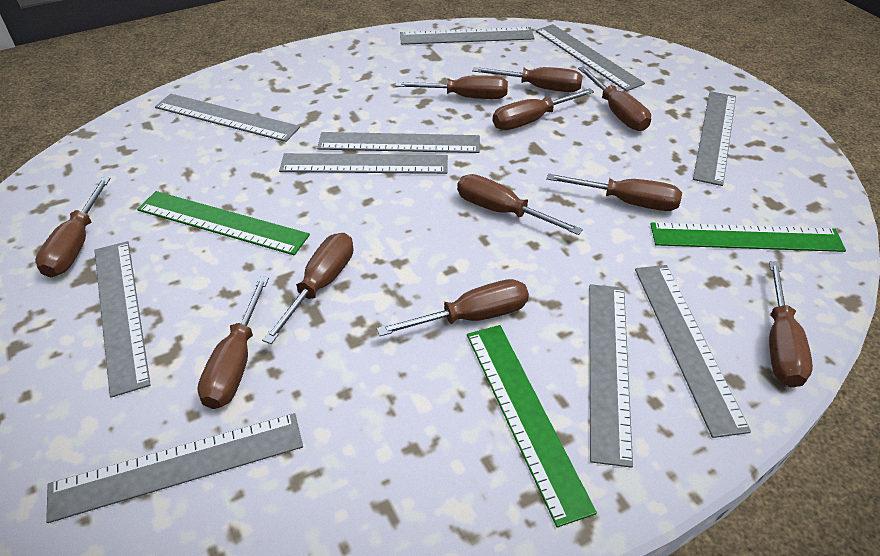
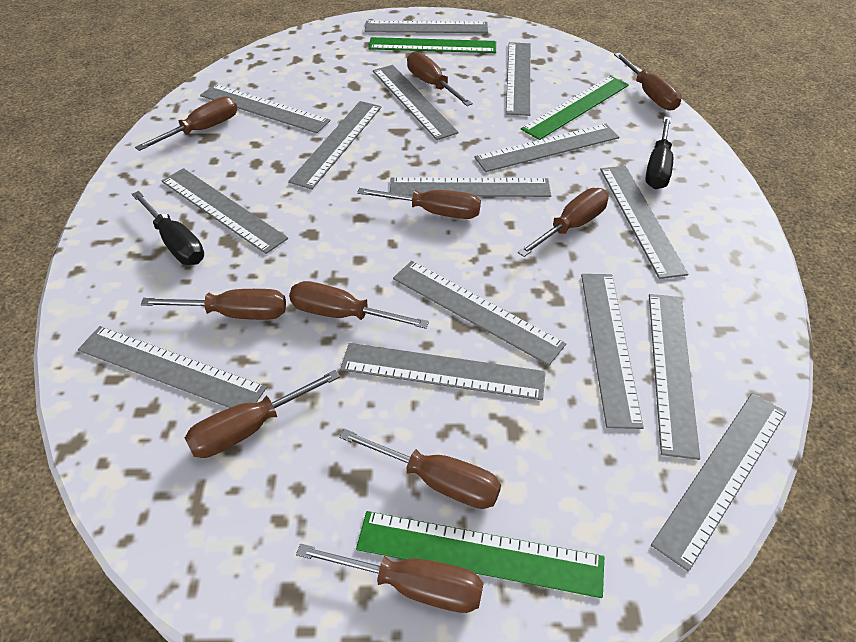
black screwdriver: 0 -> 2
brown screwdriver: 11 -> 10
grey ruler: 10 -> 15

